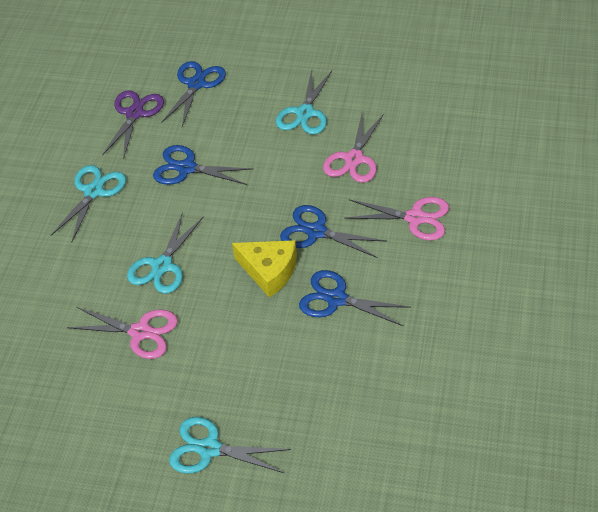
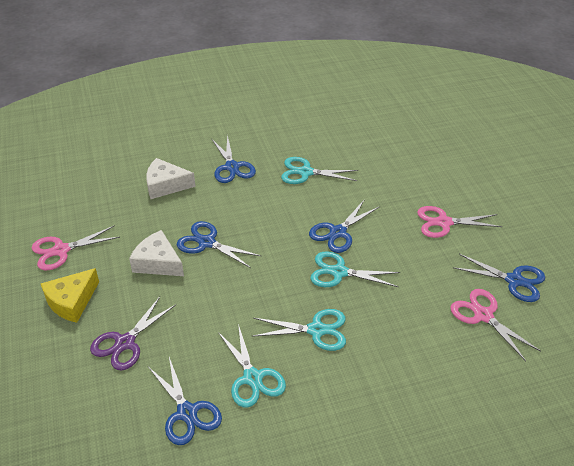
blue scissors: 4 -> 5
white cheese: 0 -> 2

